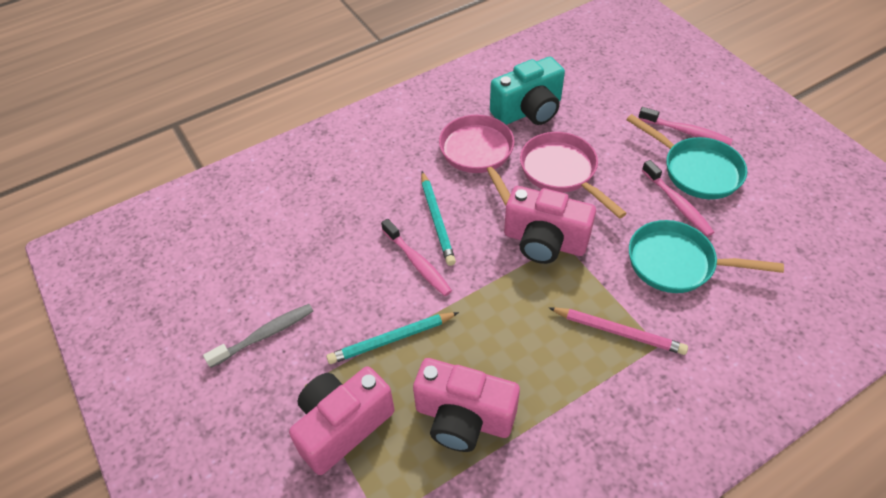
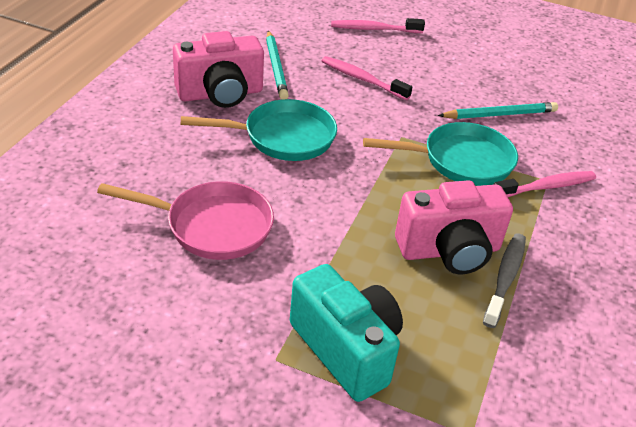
pink camera: 3 -> 2
pink pan: 2 -> 1
pink pencil: 1 -> 0

